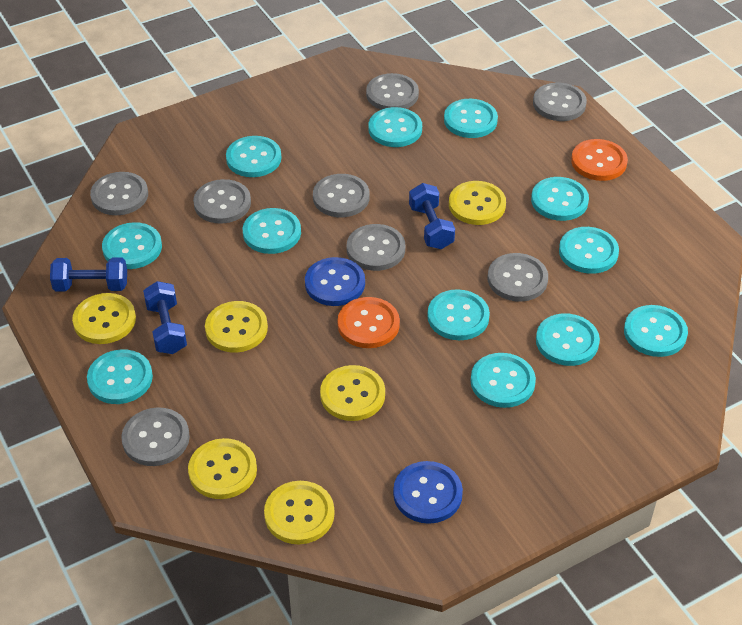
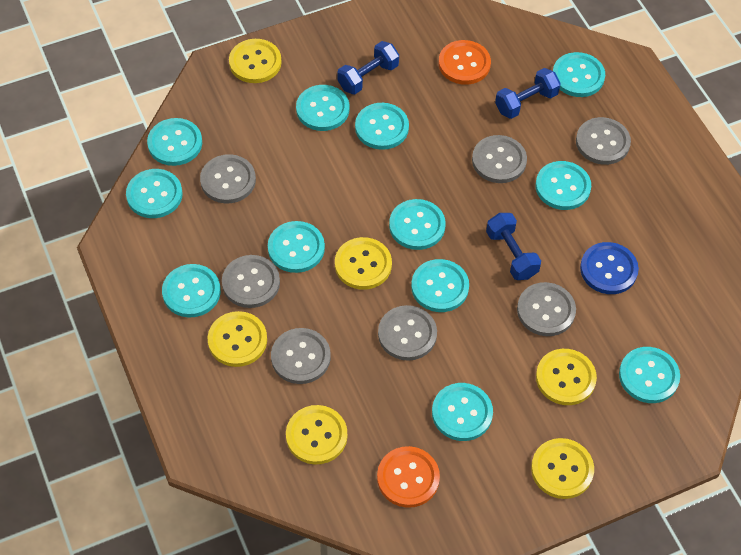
blue button: 2 -> 1
grey button: 8 -> 7

